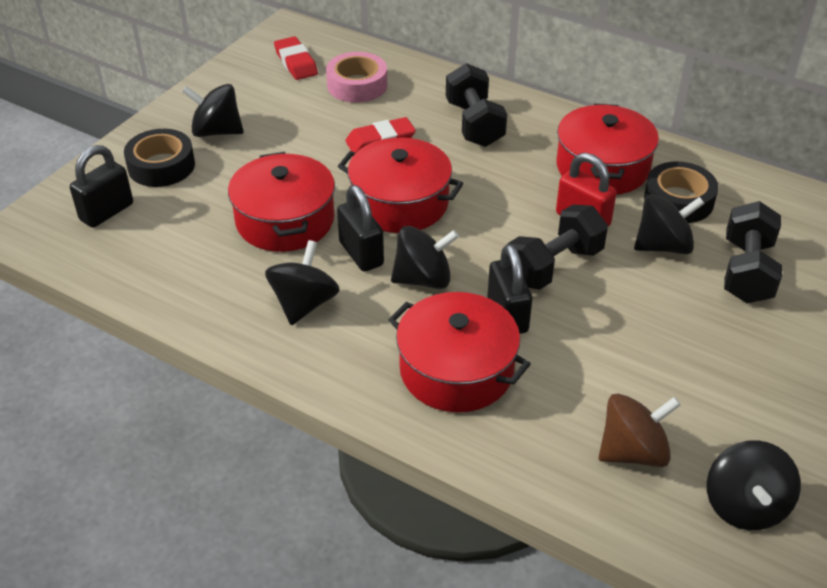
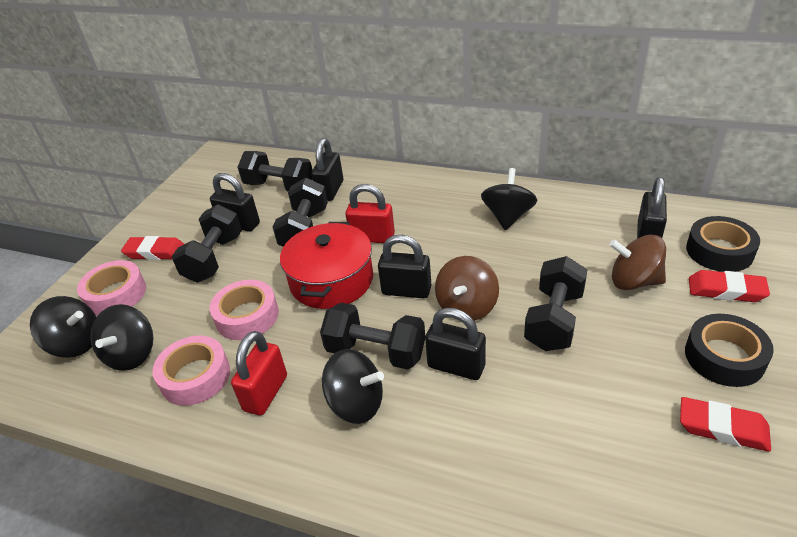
black dumbbell: 3 -> 5
black padlock: 3 -> 5
black spinning top: 5 -> 4
brown spinning top: 1 -> 2
pink tape: 1 -> 3
red eraser: 2 -> 3
red padlock: 1 -> 2
red pot: 4 -> 1

